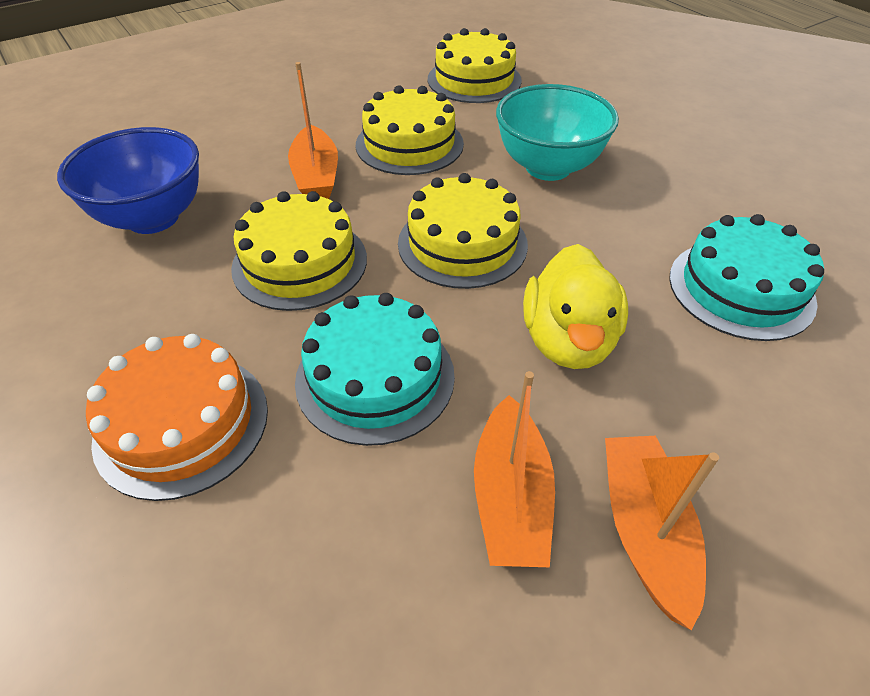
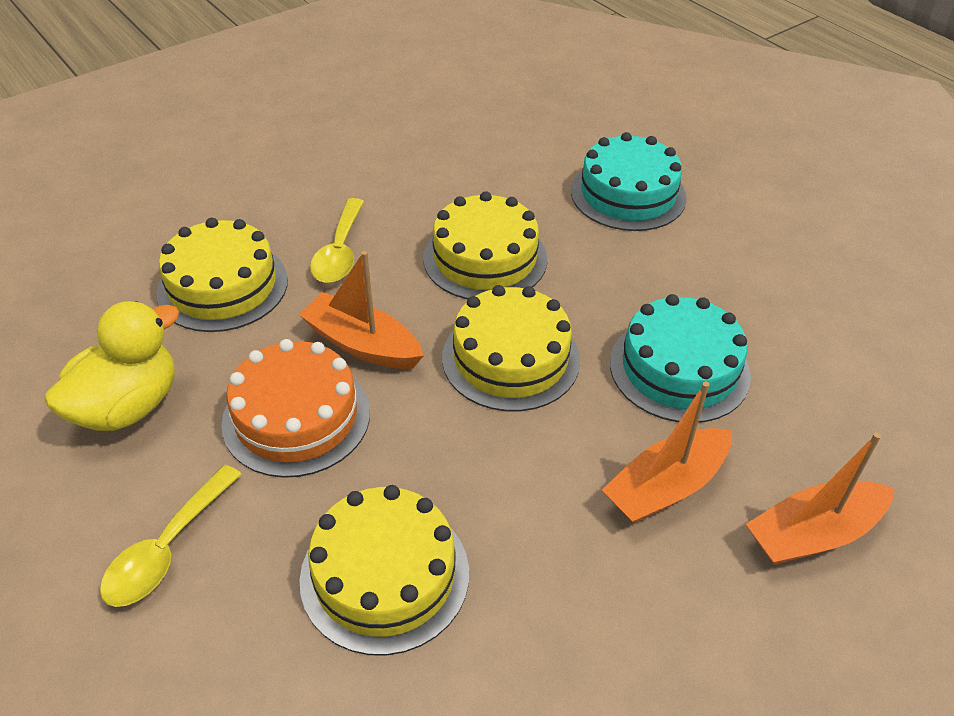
blue bowl: 1 -> 0
turquoise bowl: 1 -> 0
yellow spoon: 0 -> 2

